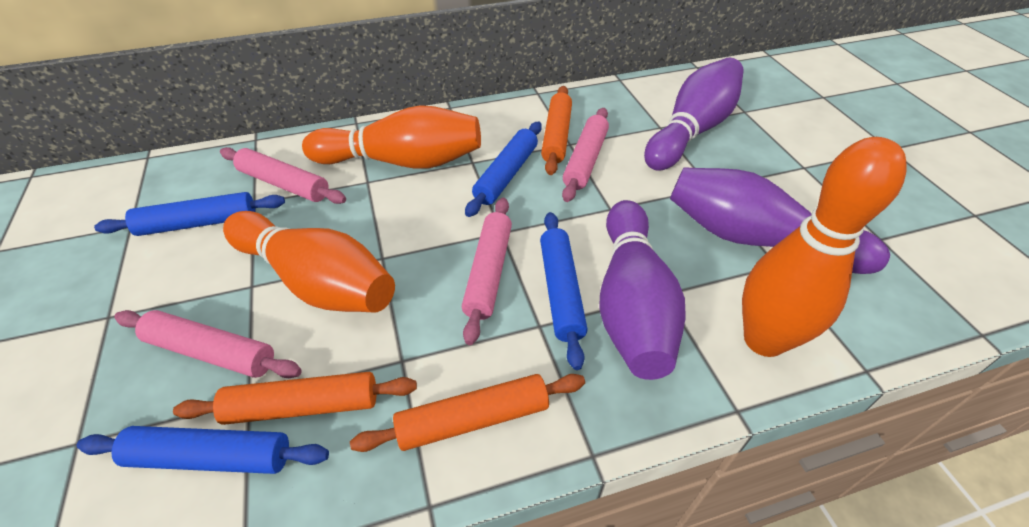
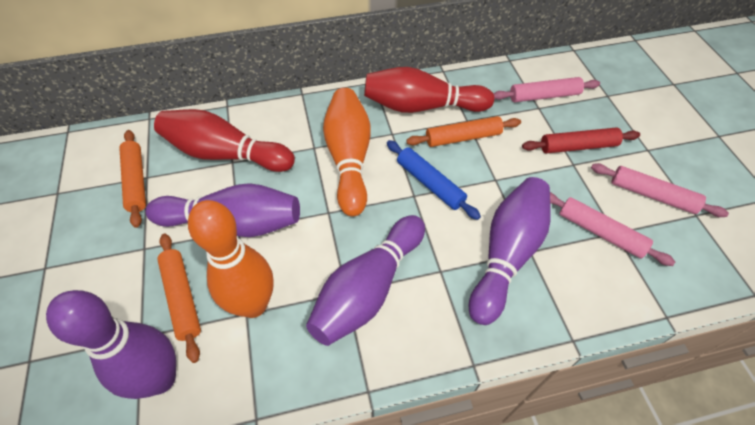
blue rolling pin: 4 -> 1
orange bowling pin: 3 -> 2
pink rolling pin: 4 -> 3
purple bowling pin: 3 -> 4
red bowling pin: 0 -> 2
red rolling pin: 0 -> 1

